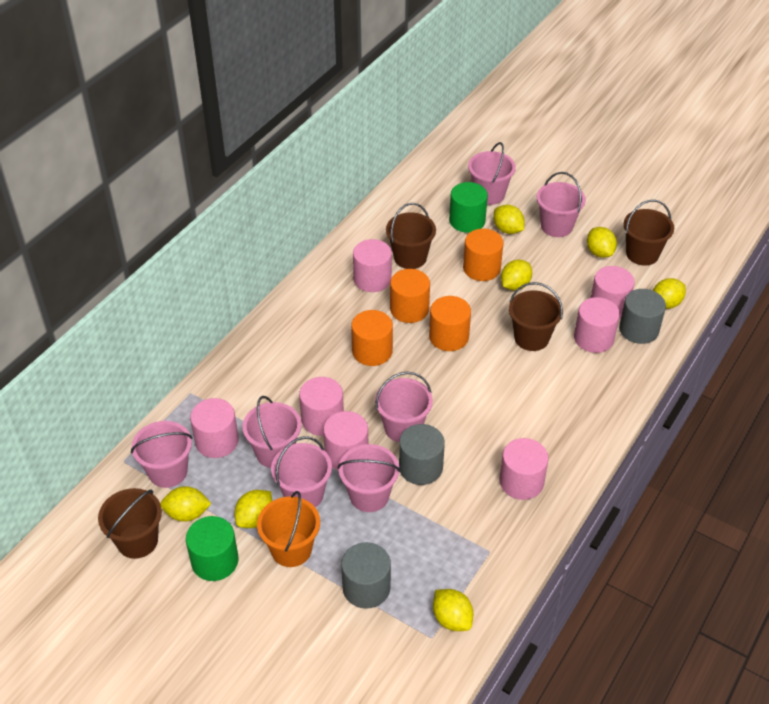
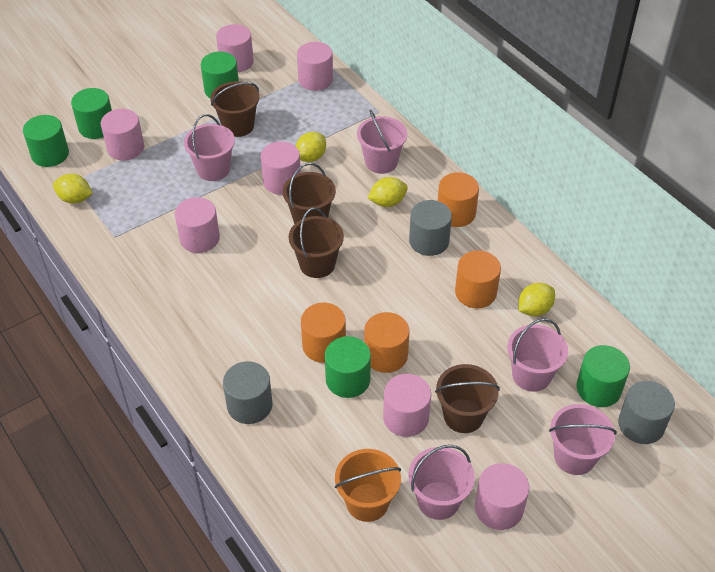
green cylinder: 2 -> 5
pink bucket: 7 -> 5
yellow lemon: 7 -> 4

